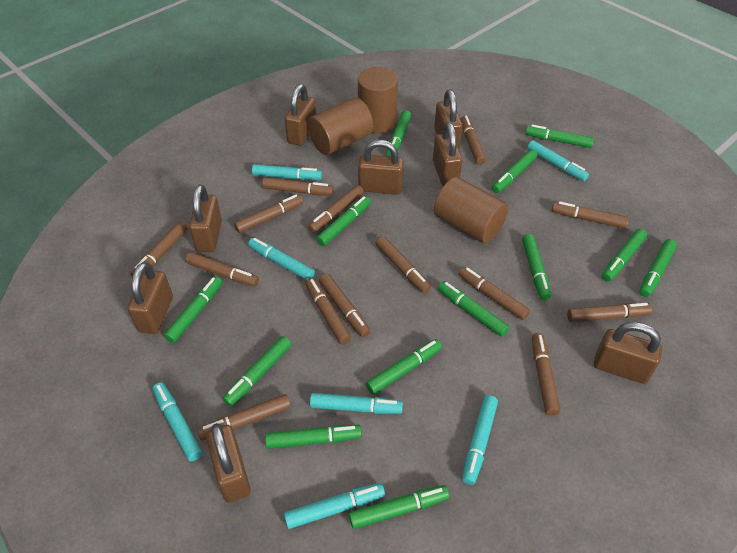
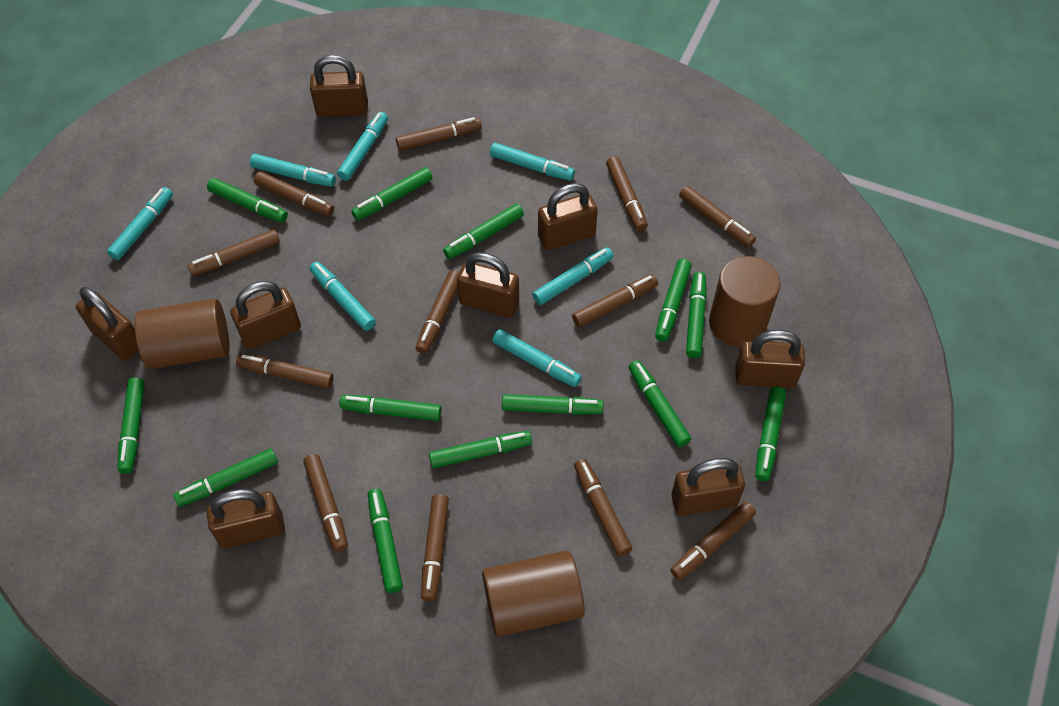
brown marker: 14 -> 12

